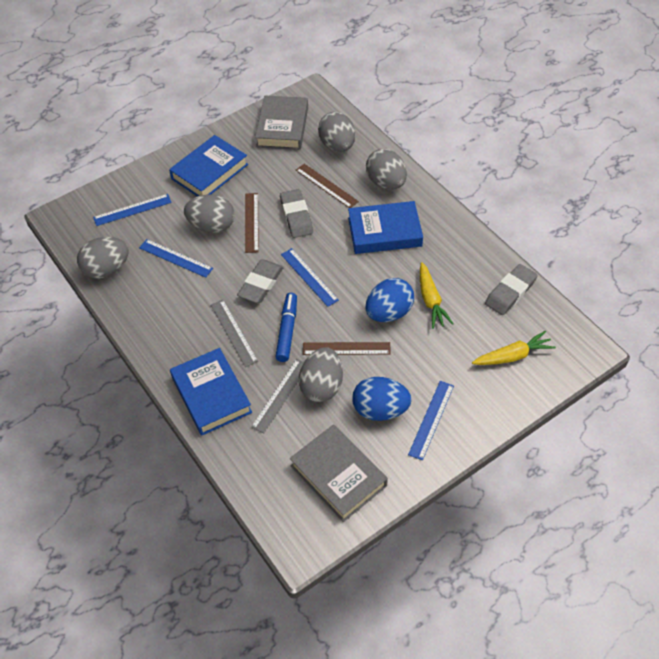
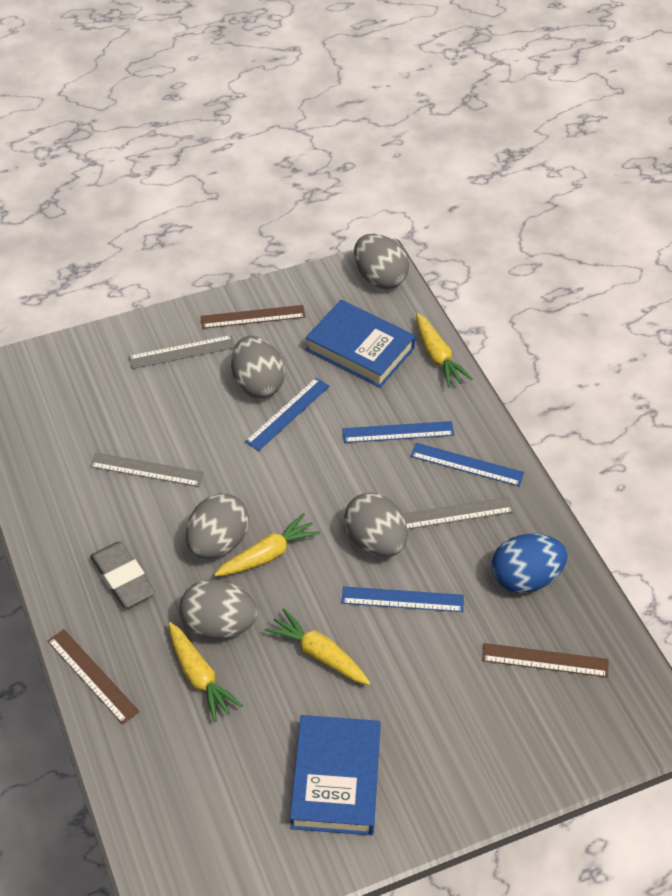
blue book: 3 -> 2
blue egg: 2 -> 1
blue marker: 1 -> 0
grey book: 2 -> 0
grey eraser: 3 -> 1
grey ruler: 2 -> 3
yellow carrot: 2 -> 4

